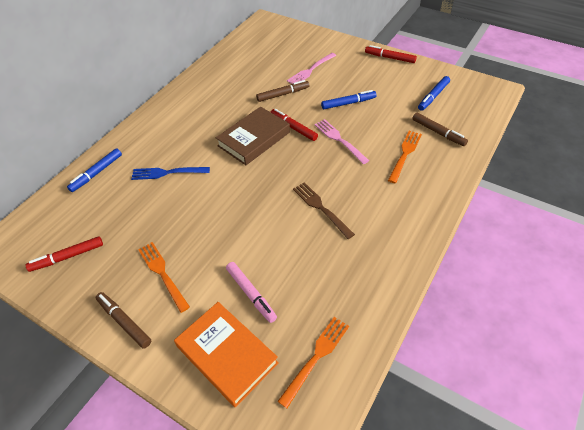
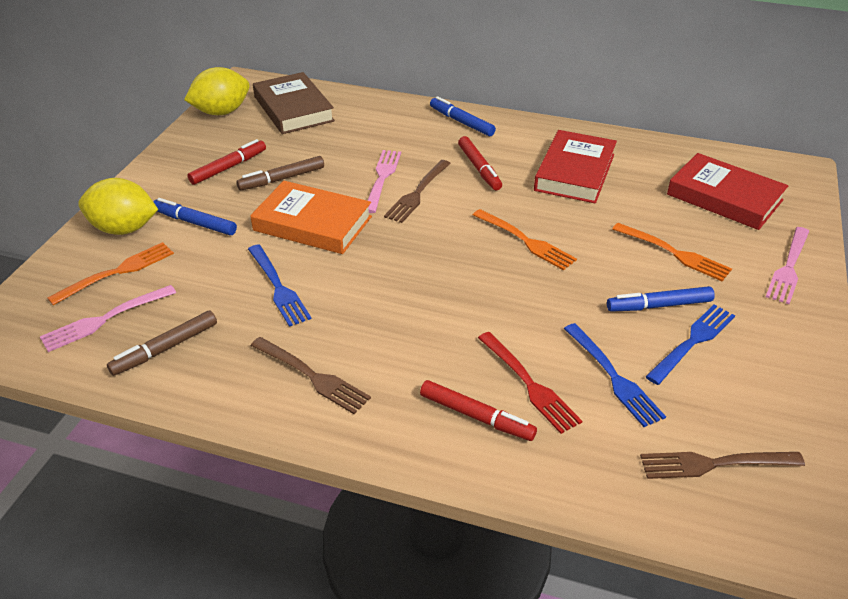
blue fork: 1 -> 3
brown fork: 1 -> 3
brown marker: 3 -> 2
pink fork: 2 -> 3
pink marker: 1 -> 0
red book: 0 -> 2
red fork: 0 -> 1
yellow lemon: 0 -> 2

